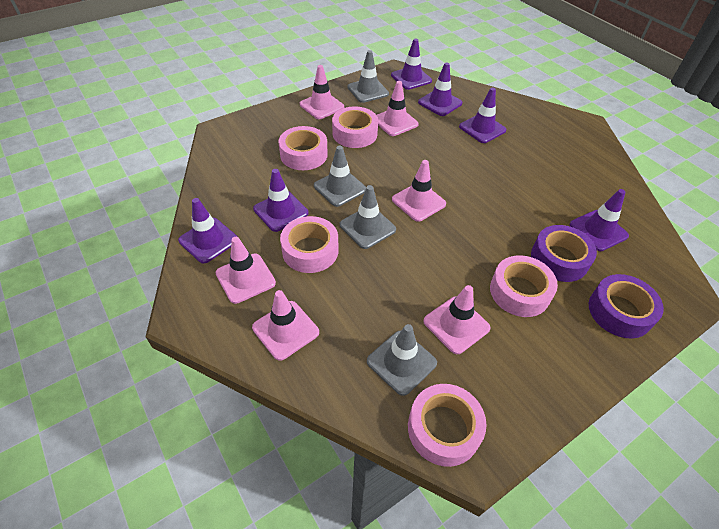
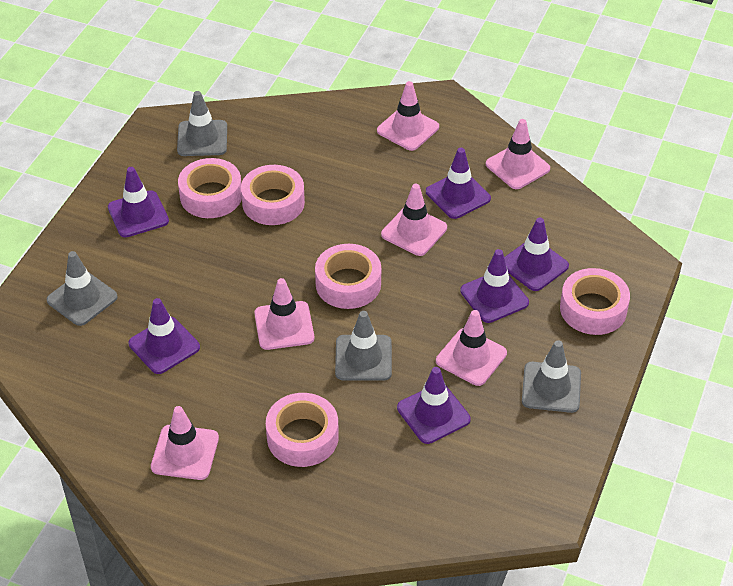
purple tape: 2 -> 0

